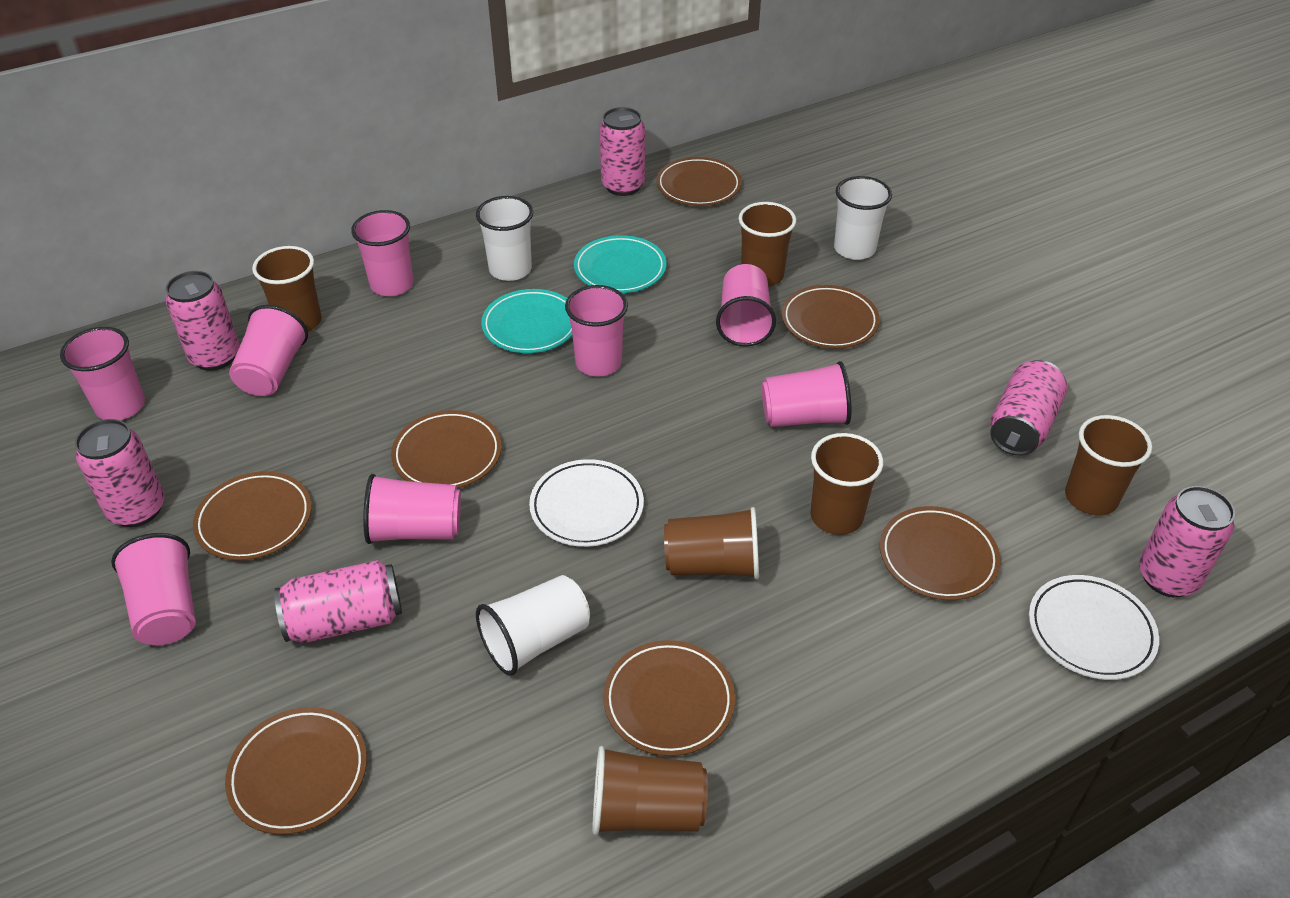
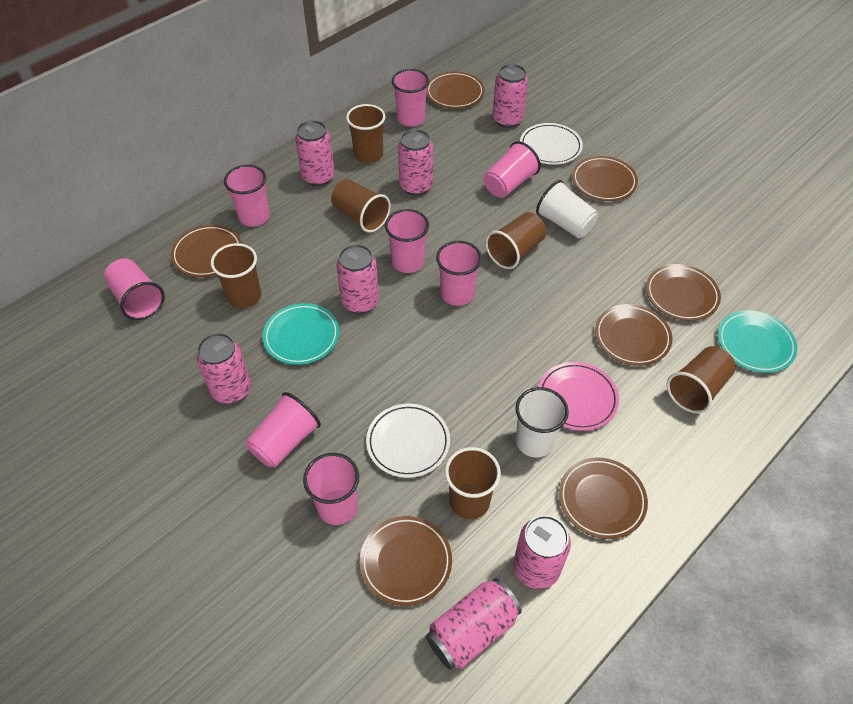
pink can: 6 -> 7
pink plate: 0 -> 1
white cup: 3 -> 2

